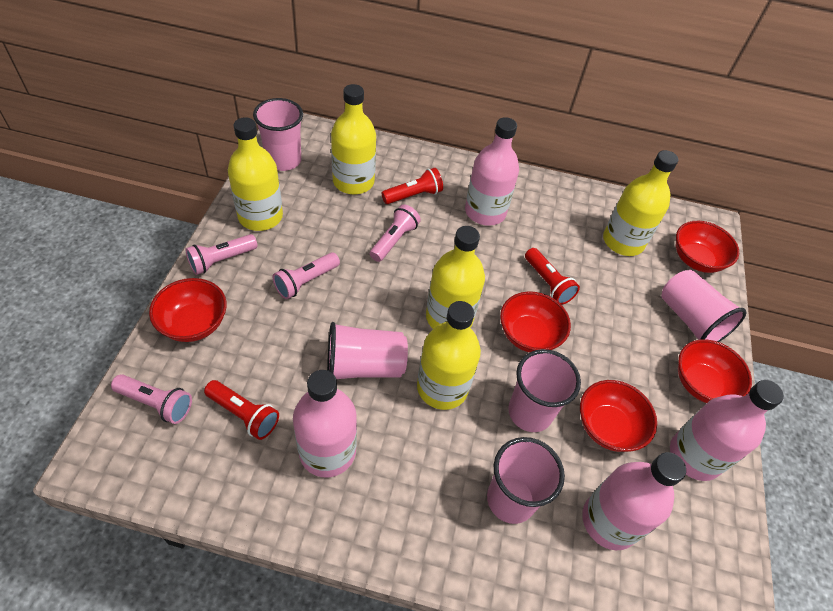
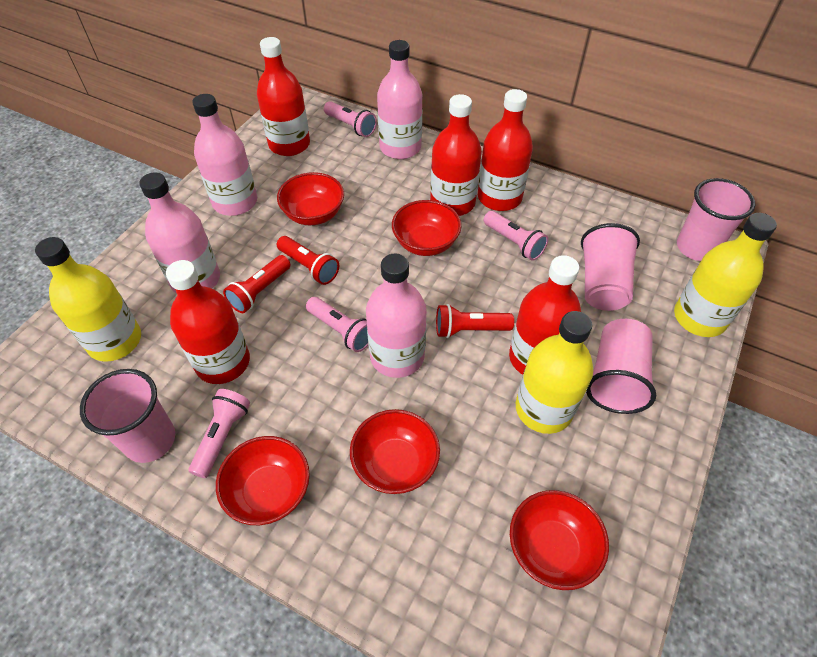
pink cup: 5 -> 4
red bottle: 0 -> 5
yellow bottle: 5 -> 3

